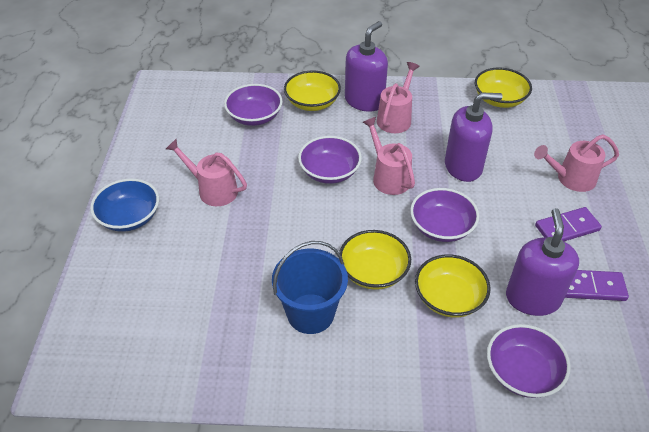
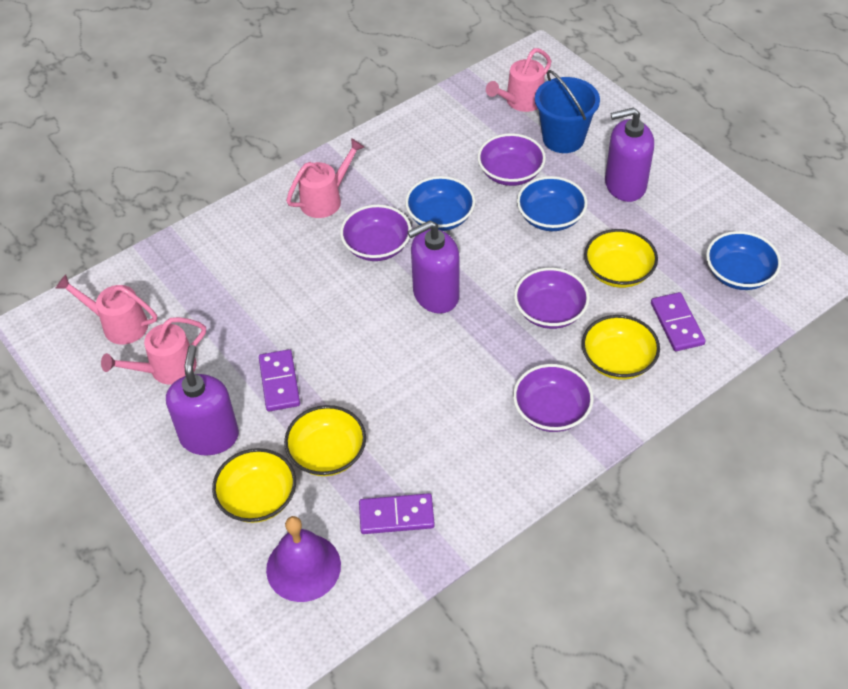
blue bowl: 1 -> 3
purple bell: 0 -> 1
purple domino: 2 -> 3

